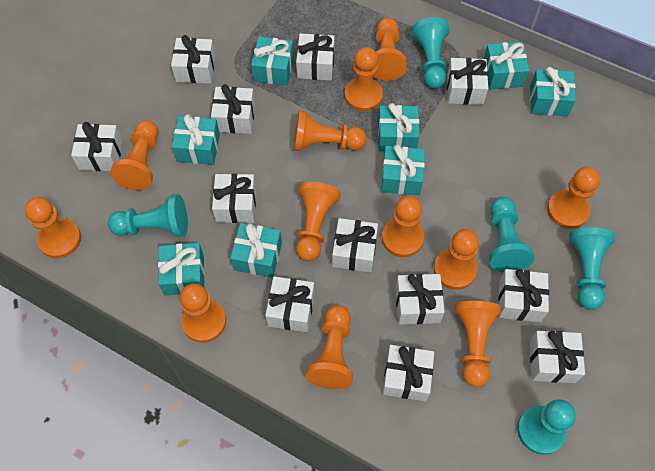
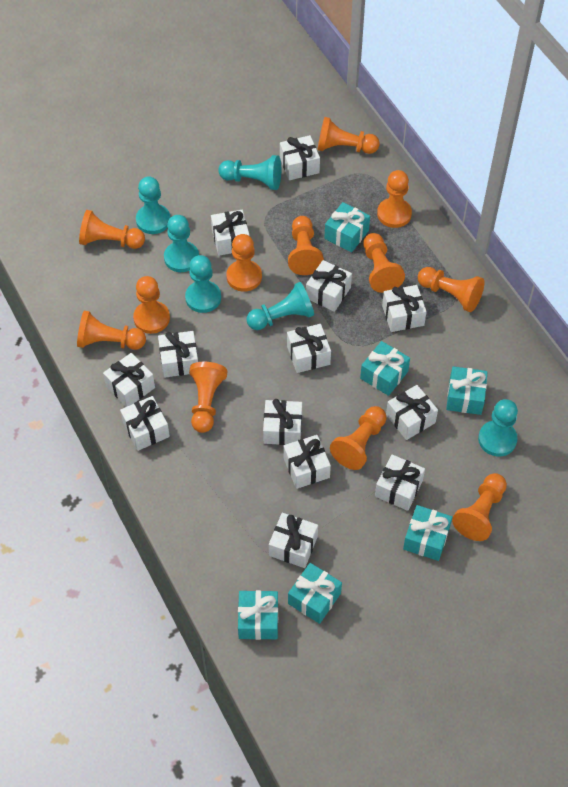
turquoise gift: 8 -> 6
turquoise pawn: 5 -> 6
white gift: 12 -> 13

